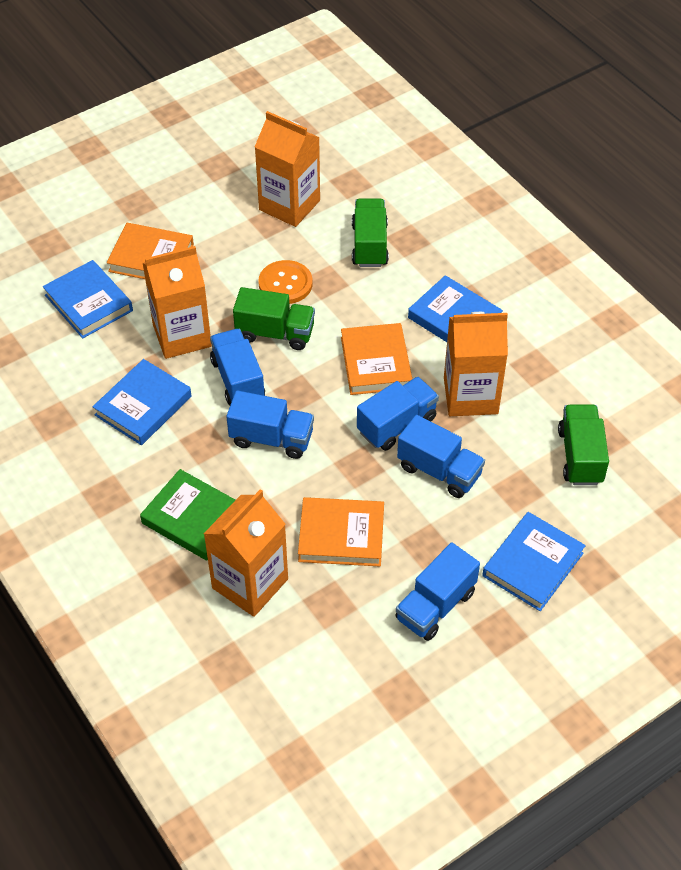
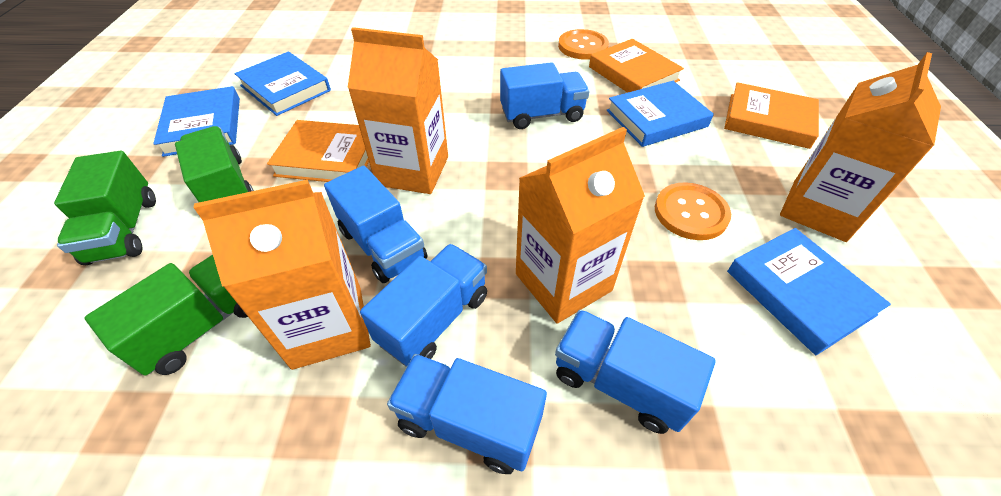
green book: 1 -> 0
orange button: 1 -> 2

